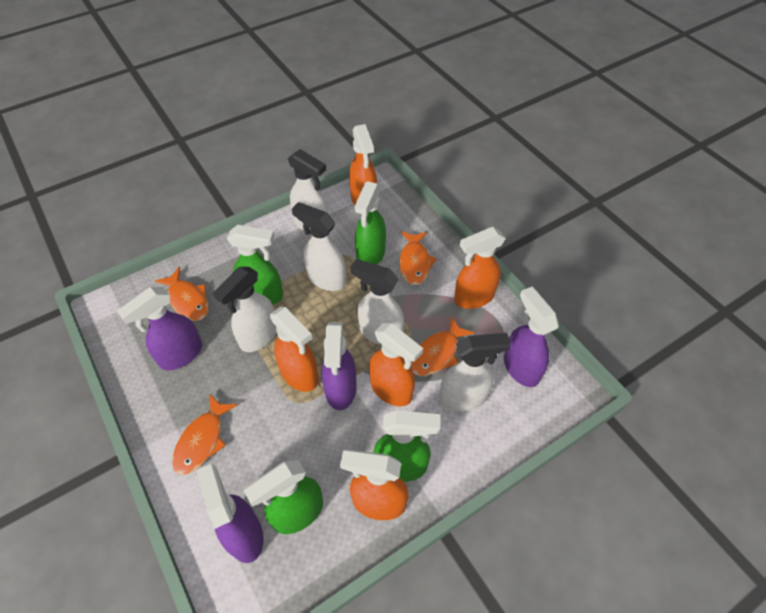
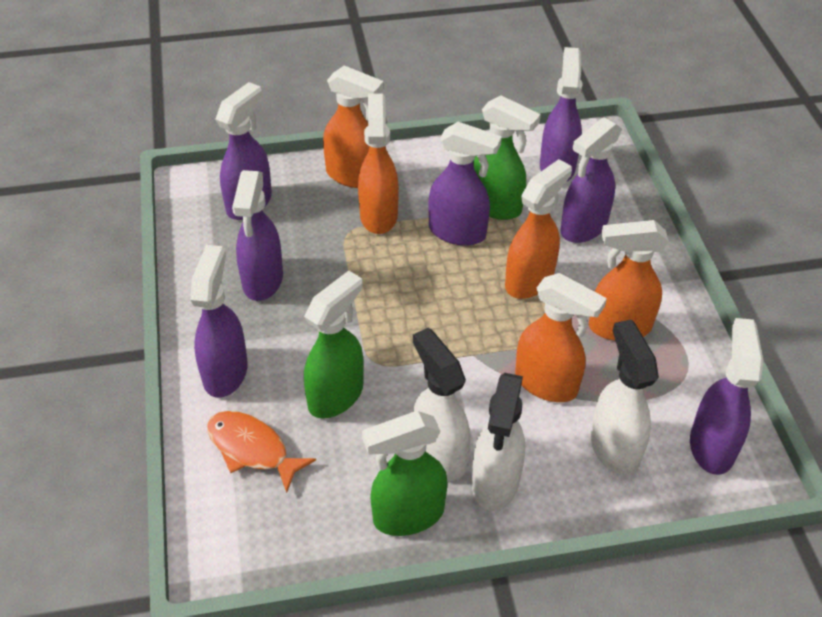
green spray bottle: 4 -> 3
orange fish: 4 -> 1
purple spray bottle: 4 -> 7
white spray bottle: 5 -> 3

